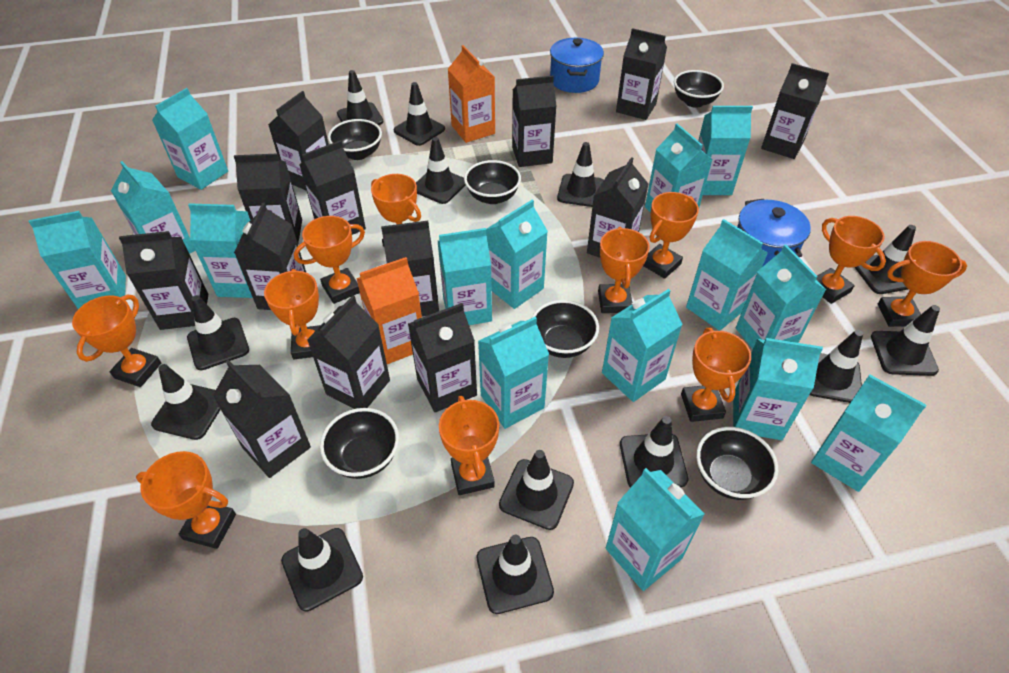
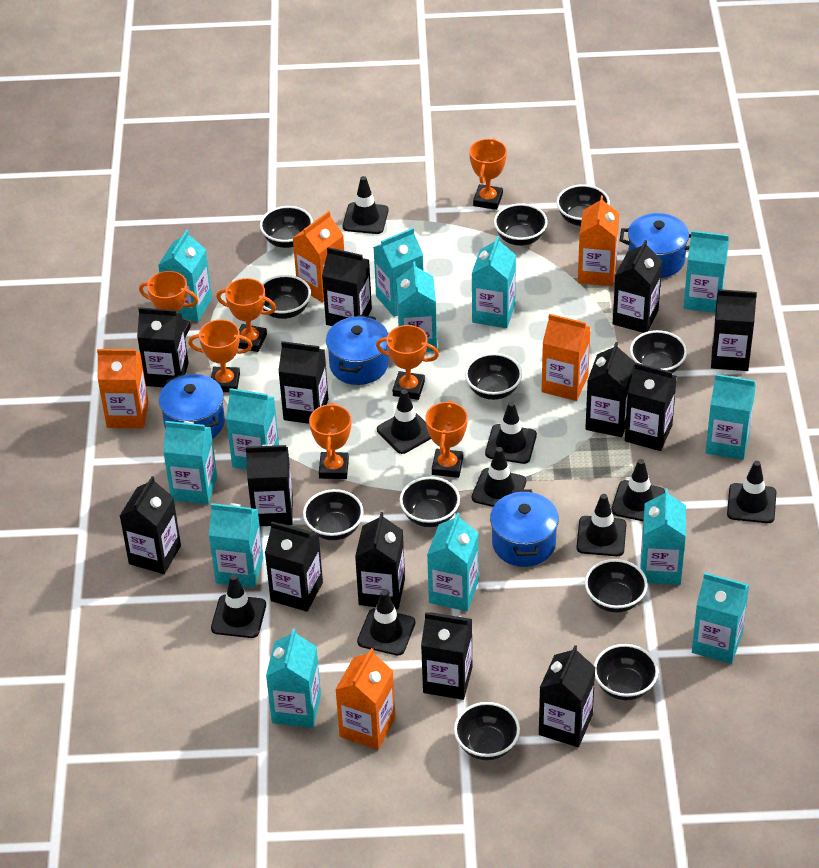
black bowl: 6 -> 11
black traffic cone: 13 -> 9
blue pot: 2 -> 4
orange carton: 2 -> 5
orange trophy: 11 -> 7
turquoise carton: 15 -> 13

